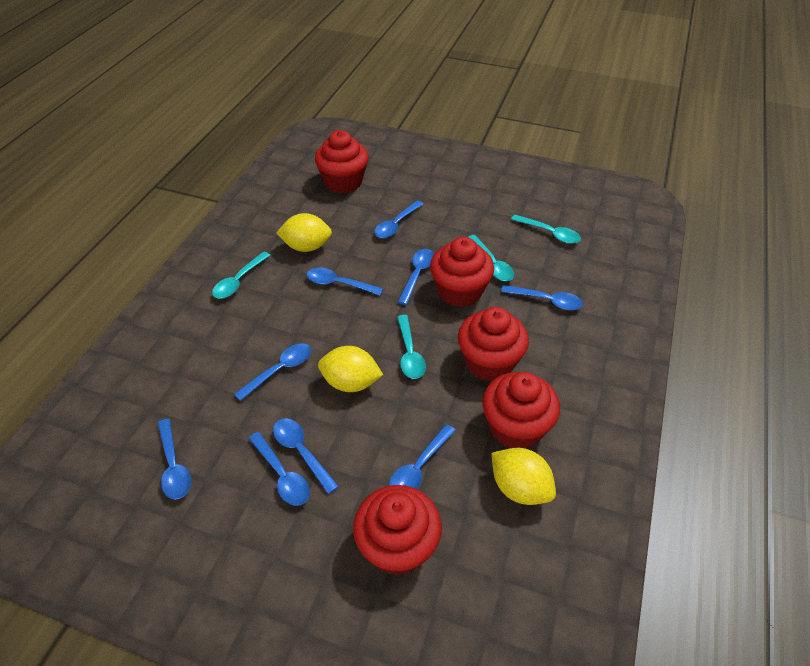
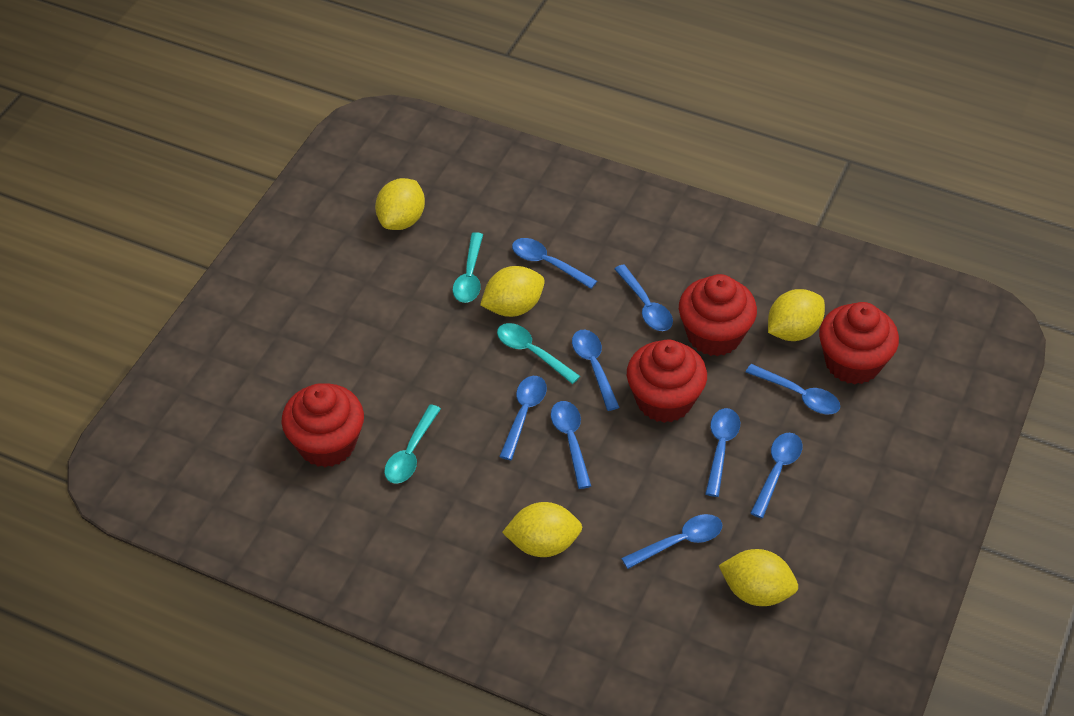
red cupcake: 5 -> 4
turquoise spoon: 4 -> 3
yellow lemon: 3 -> 5

